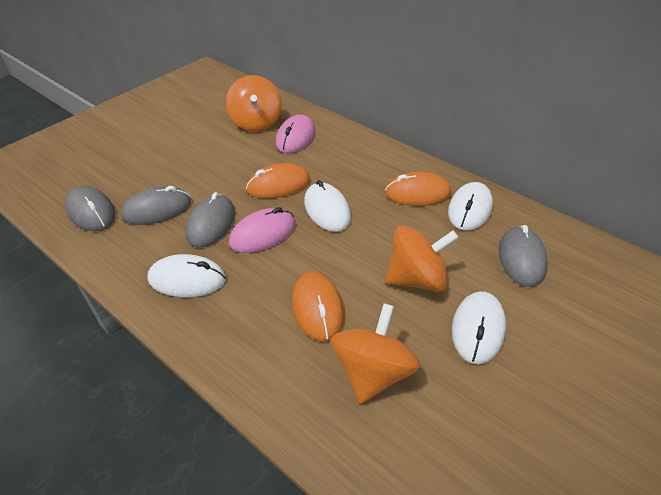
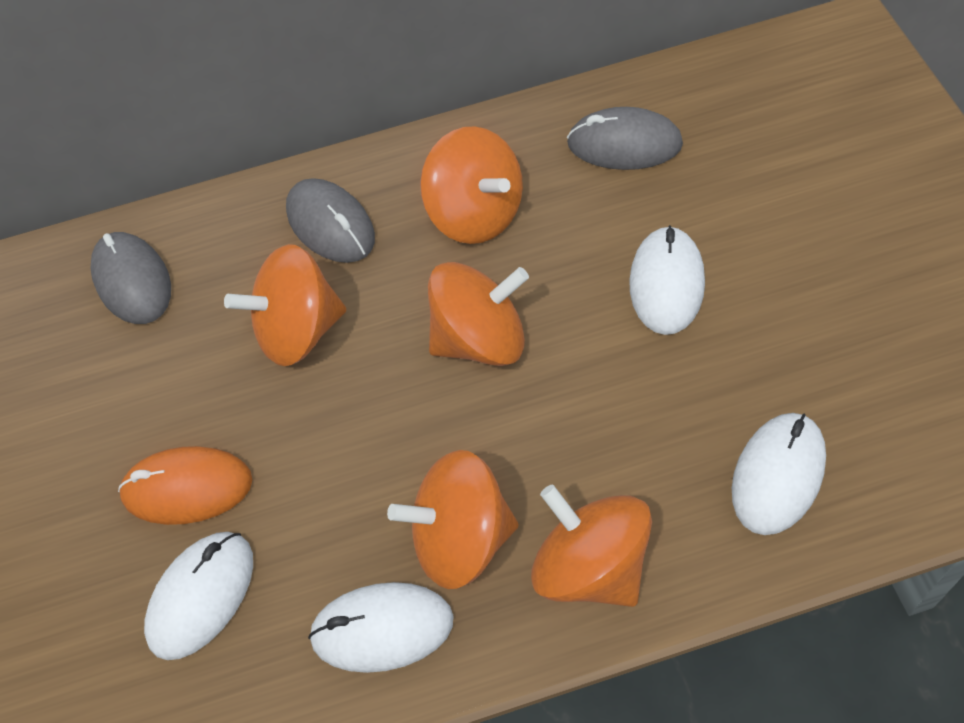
grey mouse: 4 -> 3
orange mouse: 3 -> 1
orange spinning top: 3 -> 5
pink mouse: 2 -> 0

